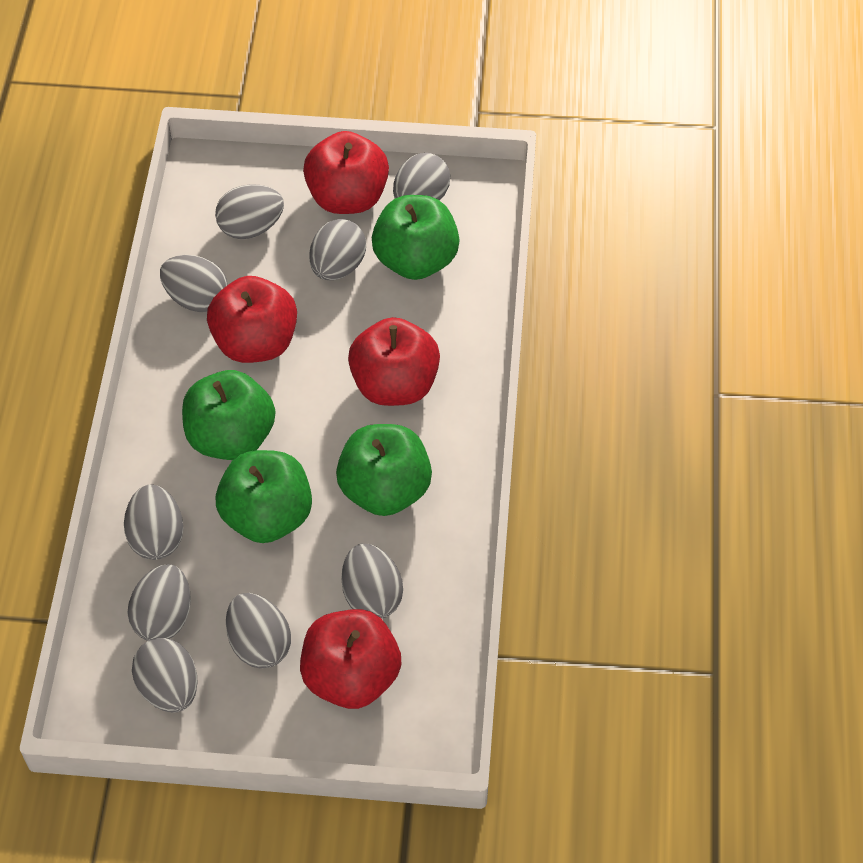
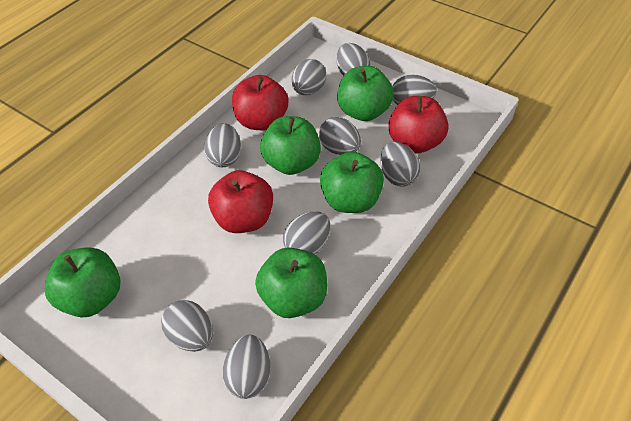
green apple: 4 -> 5
red apple: 4 -> 3

